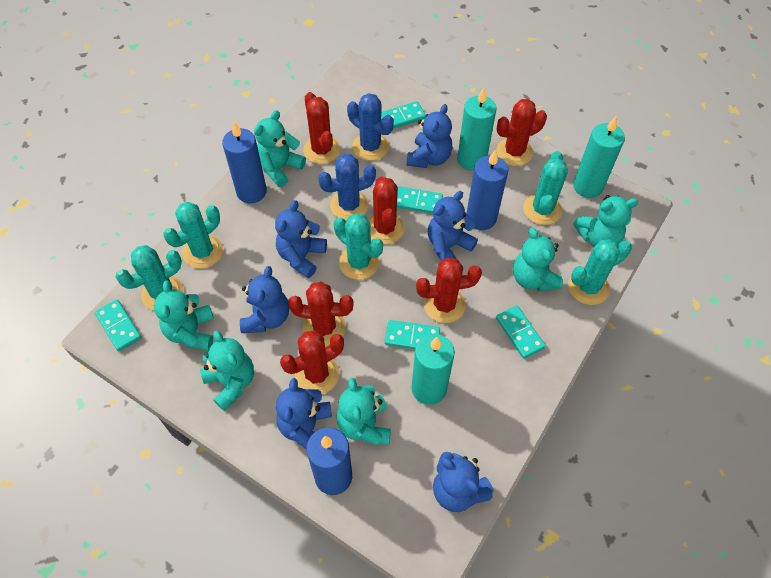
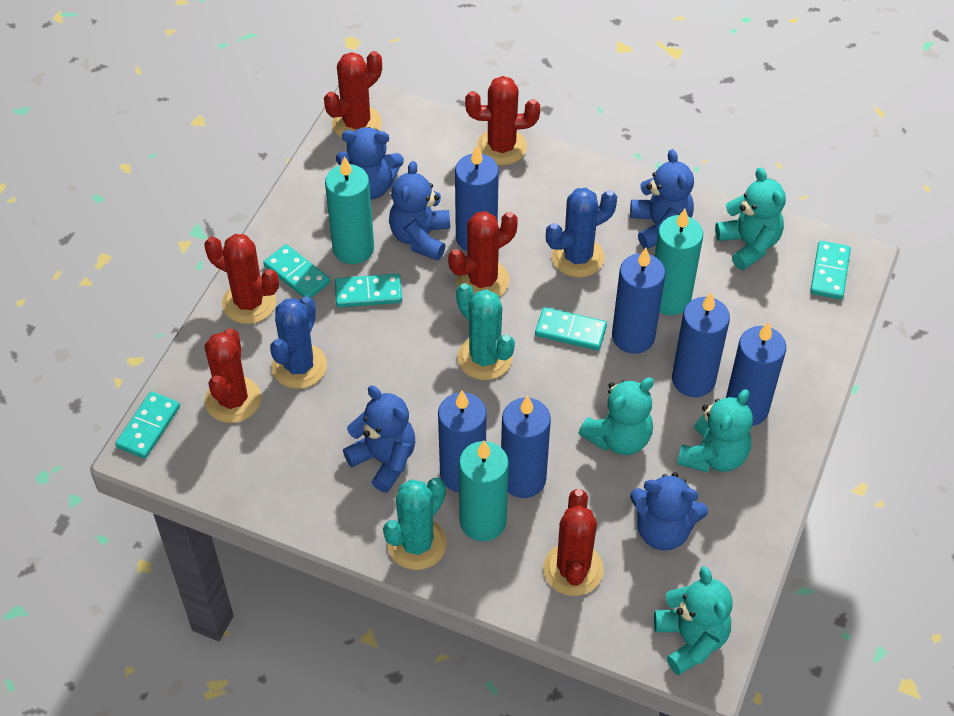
blue candle: 3 -> 6
blue teddy bear: 6 -> 5
turquoise cactus: 5 -> 2
turquoise teddy bear: 6 -> 4

